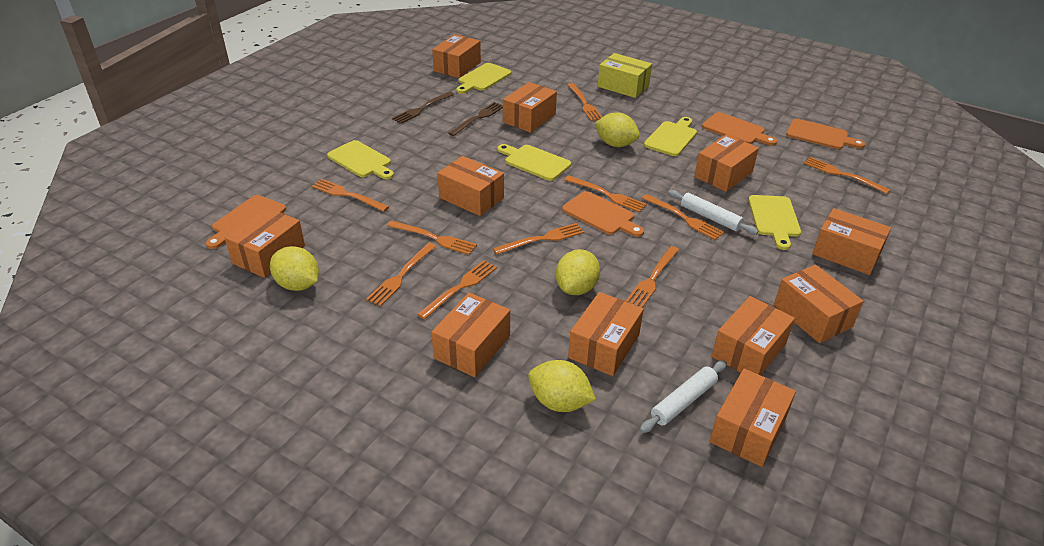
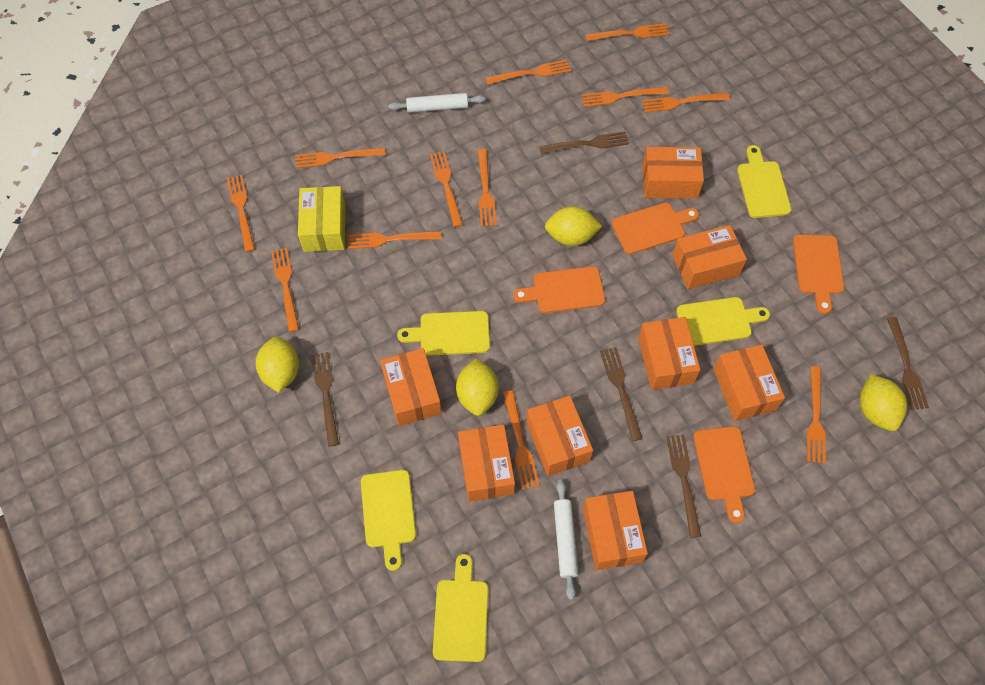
brown fork: 2 -> 5
orange box: 11 -> 8
orange fork: 10 -> 12

